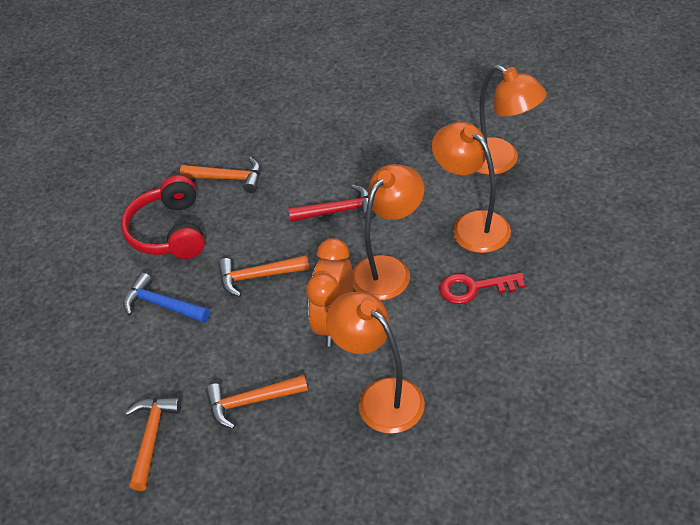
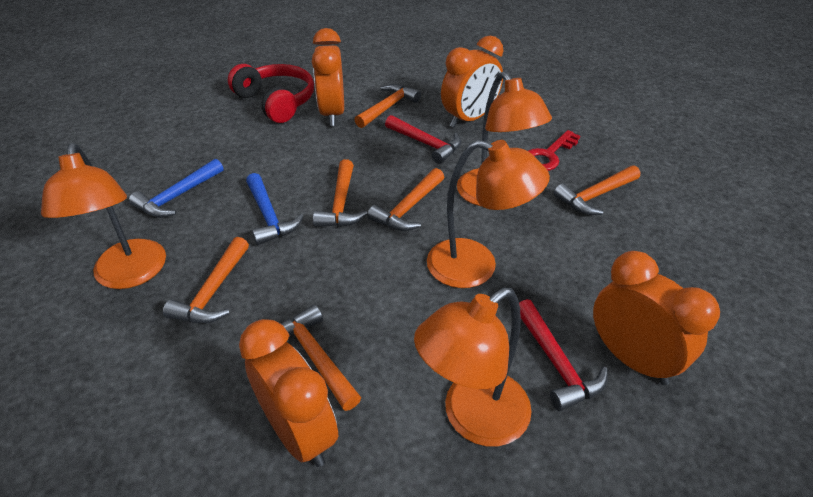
blue hammer: 1 -> 2
orange clock: 1 -> 4
orange hammer: 4 -> 6
red hammer: 1 -> 2

